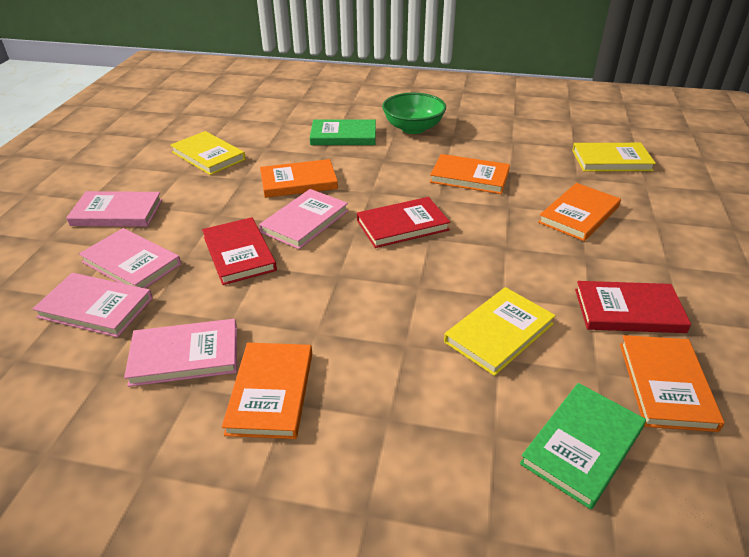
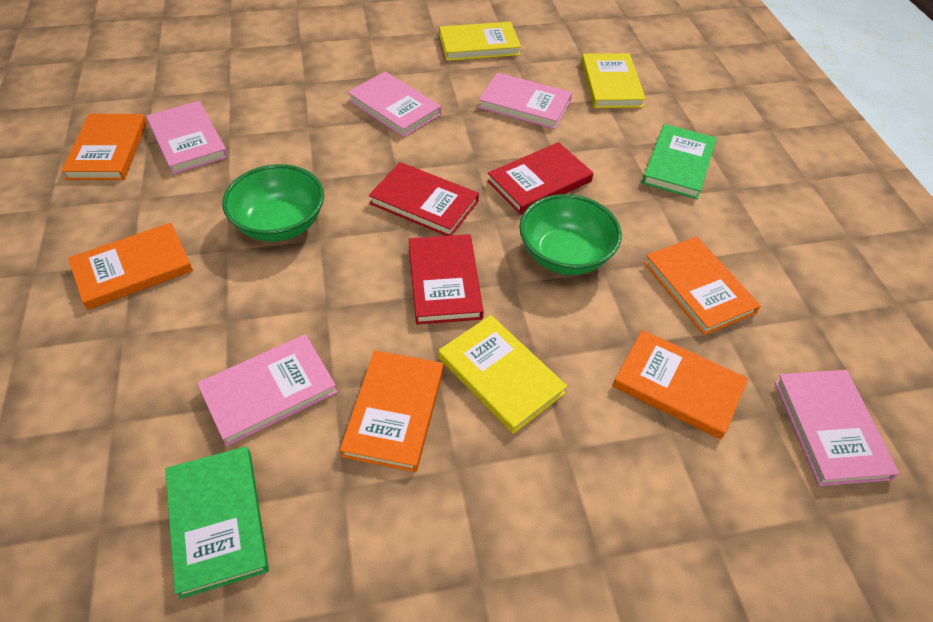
green bowl: 1 -> 2

